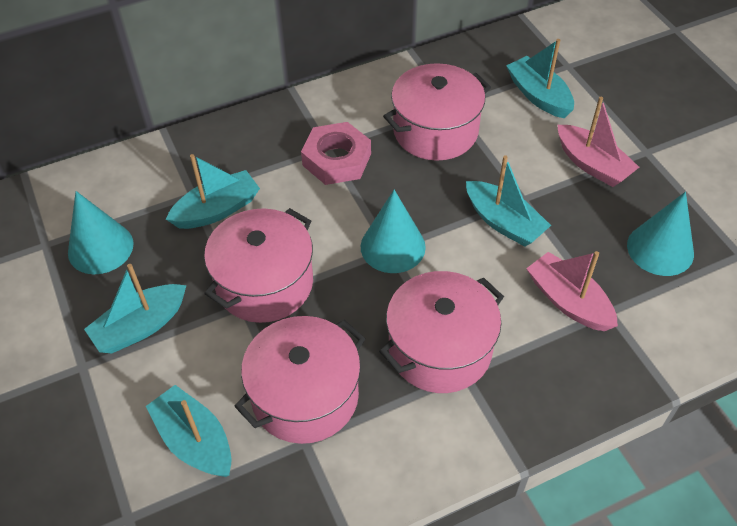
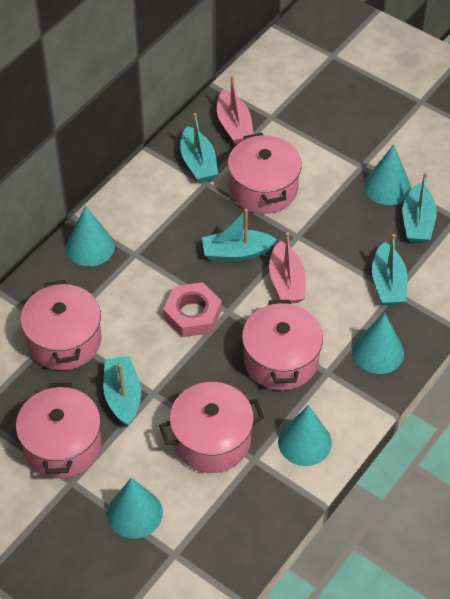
pink pot: 4 -> 5
turquoise cone: 3 -> 5

